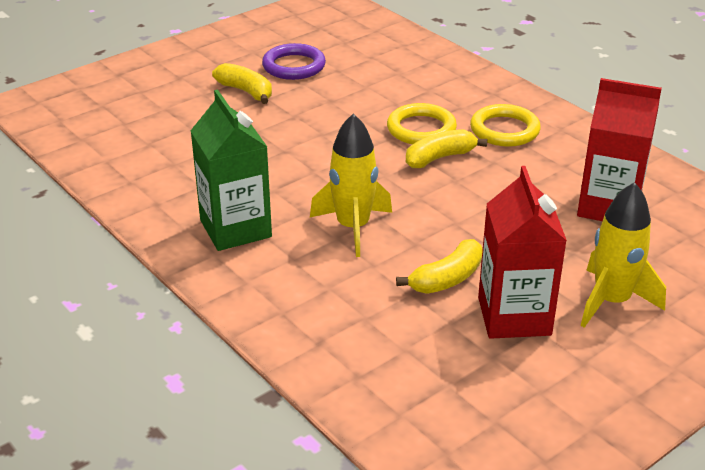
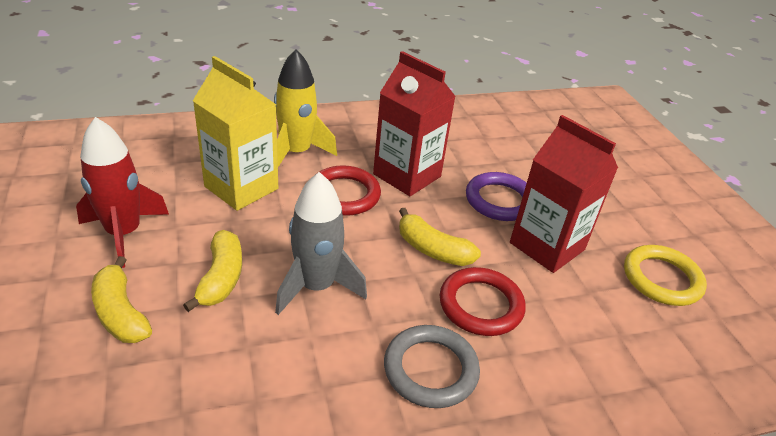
green carton: 1 -> 0
grey ring: 0 -> 1
grey rocket: 0 -> 1
red ring: 0 -> 2
red rocket: 0 -> 1
yellow carton: 0 -> 1
yellow ring: 2 -> 1
yellow rocket: 2 -> 1

